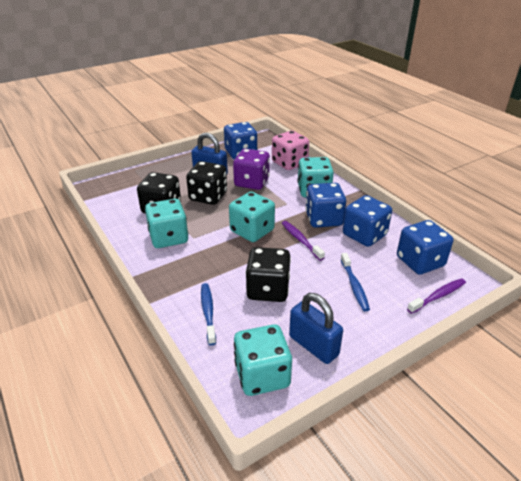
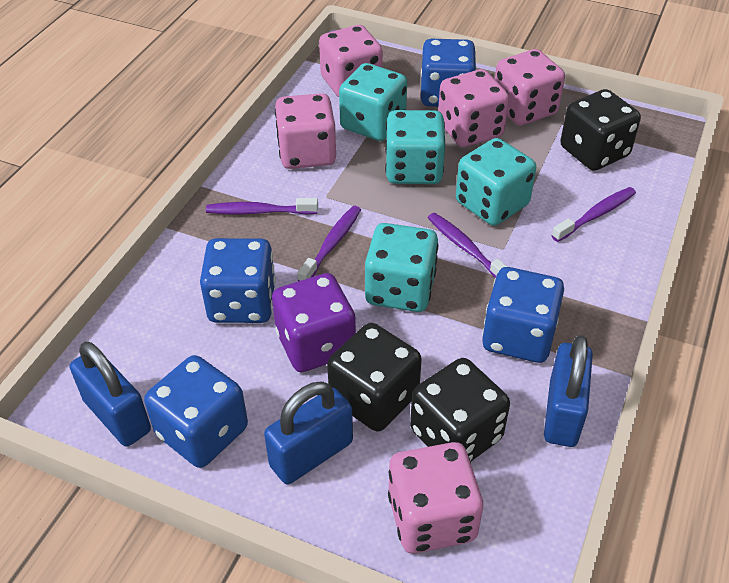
blue padlock: 2 -> 3
blue toothbrush: 2 -> 0
pink dice: 1 -> 5
purple toothbrush: 2 -> 4

